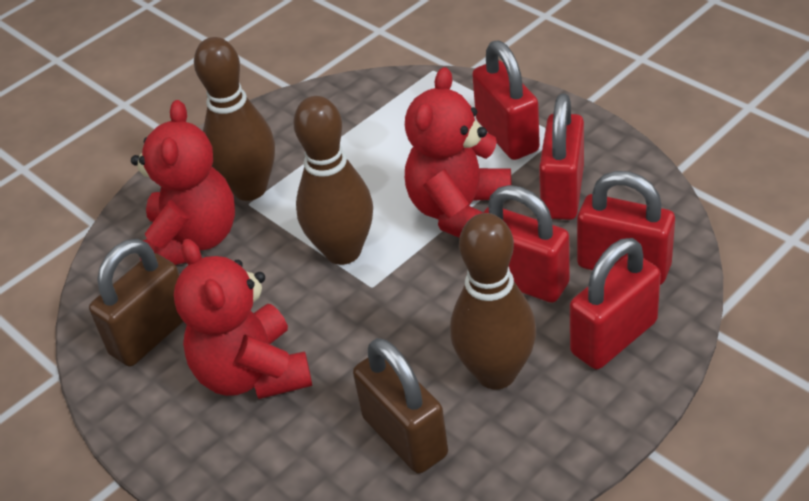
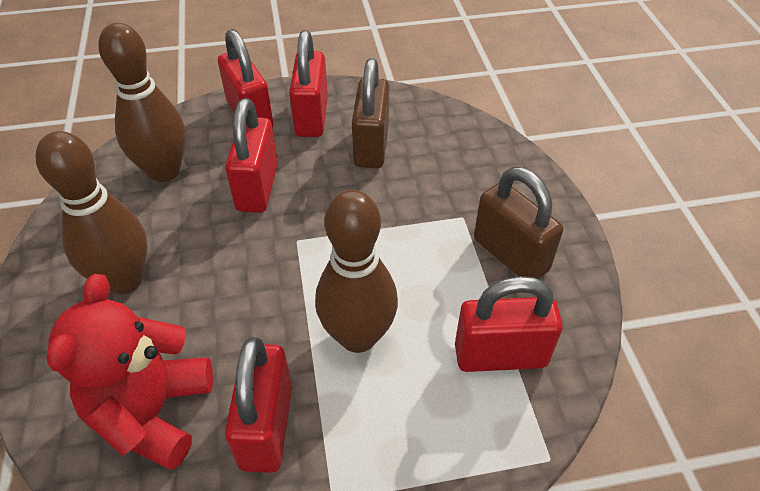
red teddy bear: 3 -> 1

